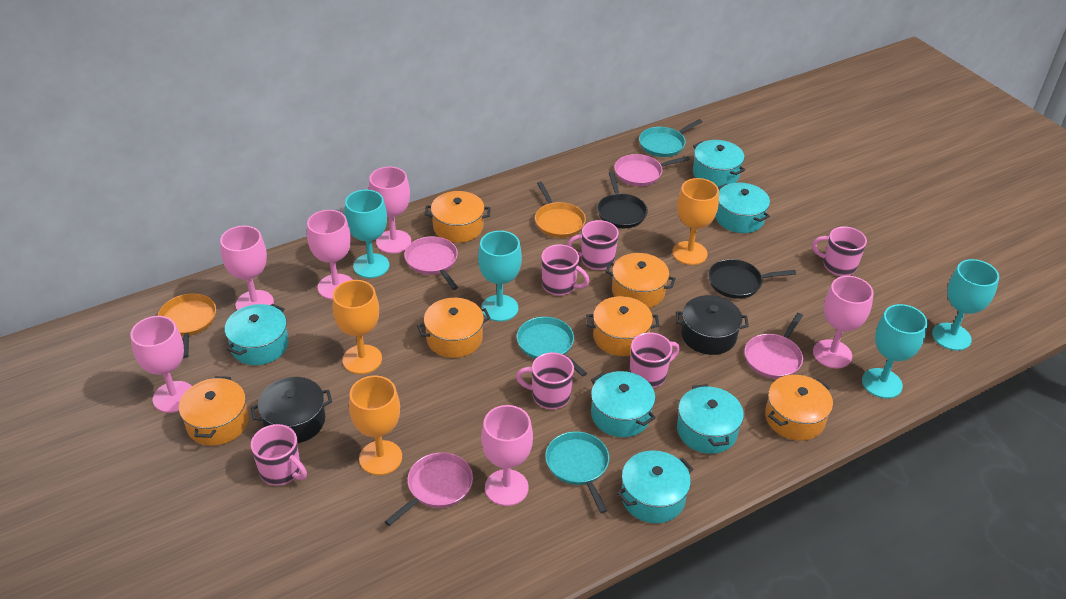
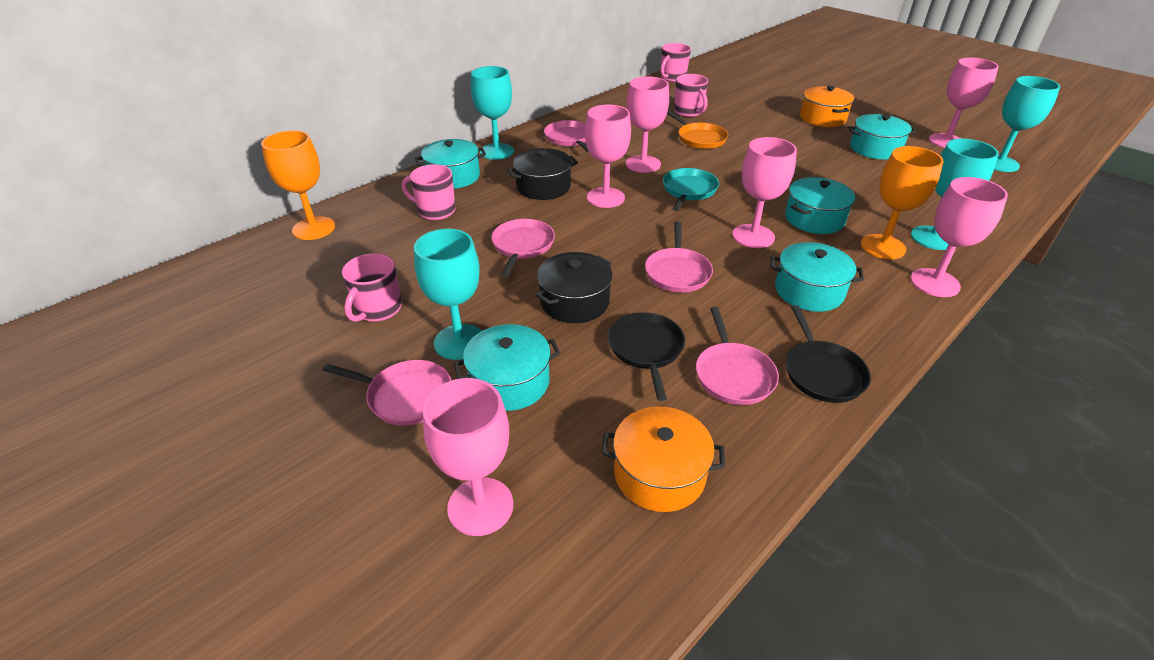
orange goblet: 3 -> 2
orange pan: 2 -> 1
orange pot: 6 -> 2
pink mug: 6 -> 4
pink pan: 4 -> 5
turquoise pan: 3 -> 1
turquoise pot: 6 -> 5

